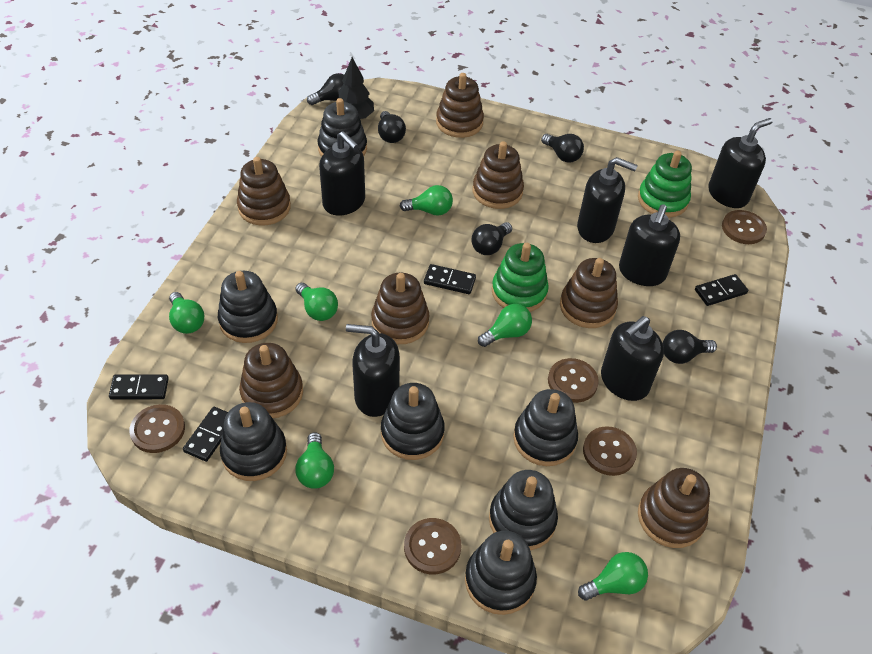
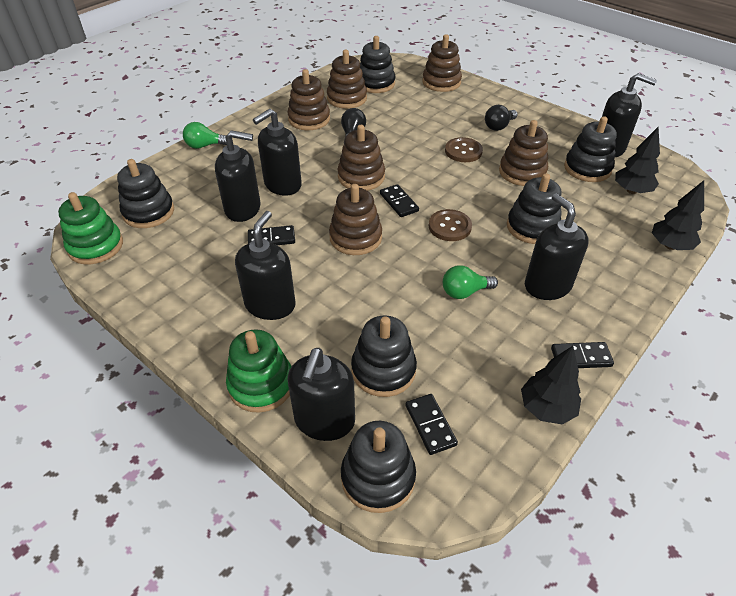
black light bulb: 5 -> 2
black stacking toy: 7 -> 6
black tree: 1 -> 3
brown button: 5 -> 2
brown stacking toy: 7 -> 6
green light bulb: 6 -> 2

